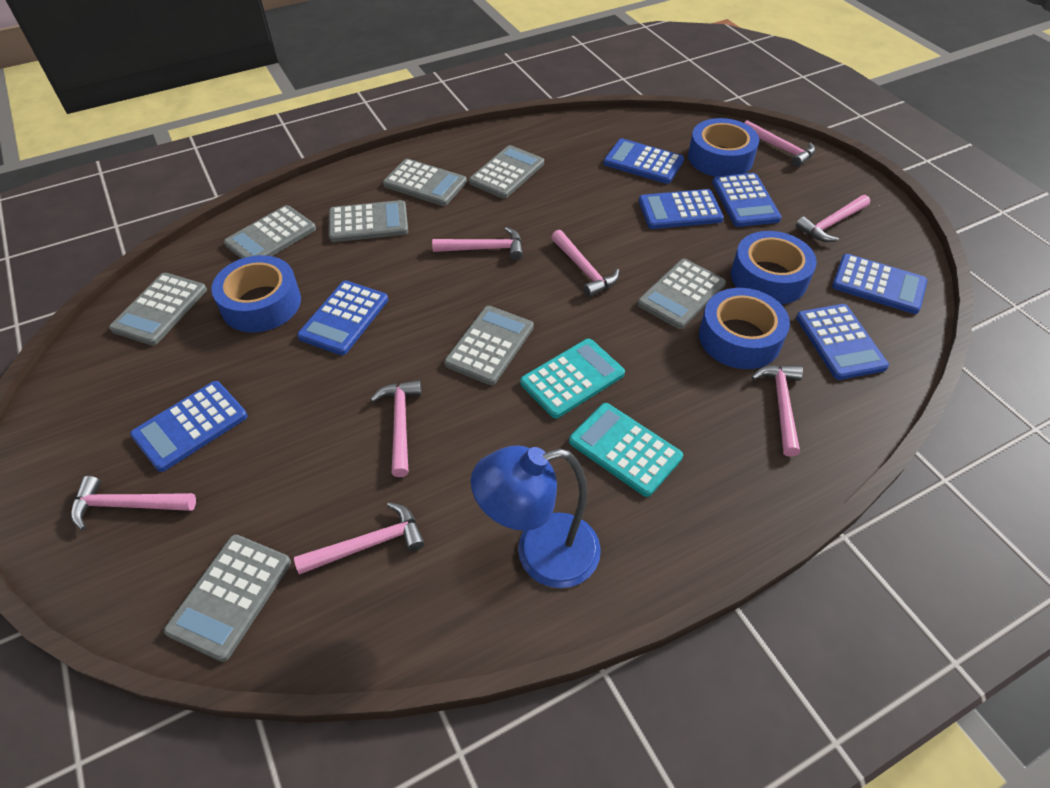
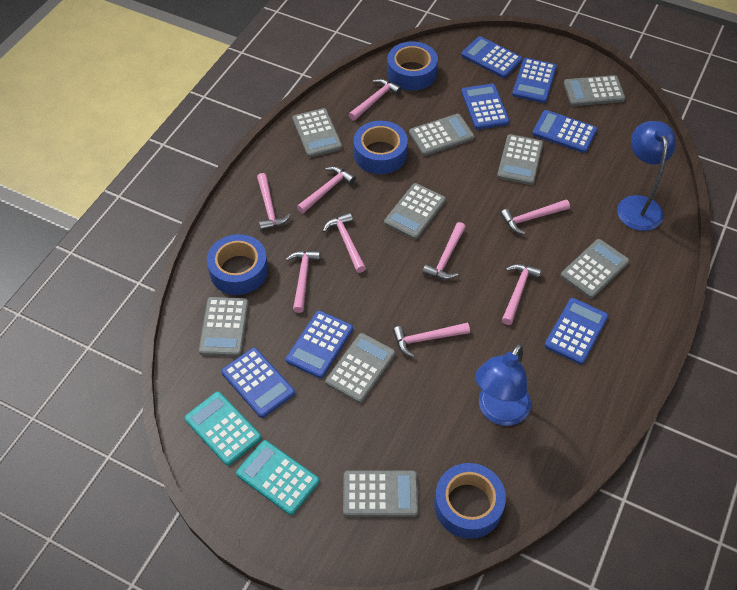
blue lamp: 1 -> 2
grey calculator: 8 -> 9
pink hammer: 8 -> 9

